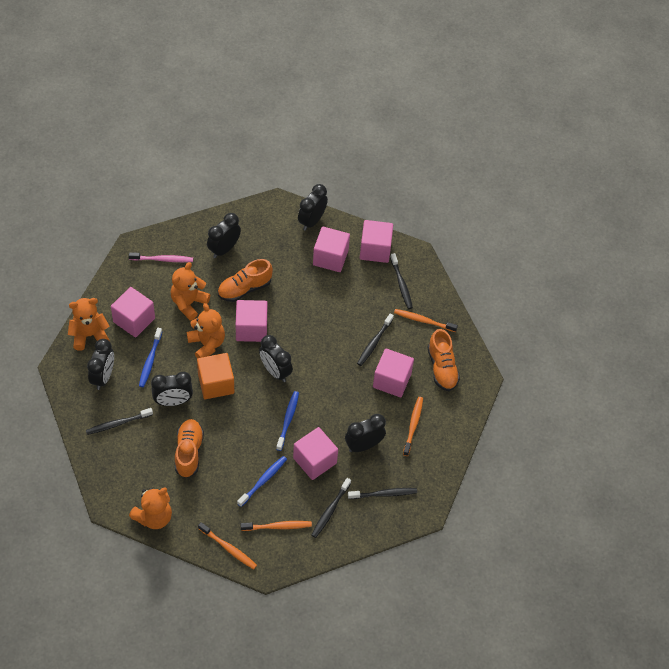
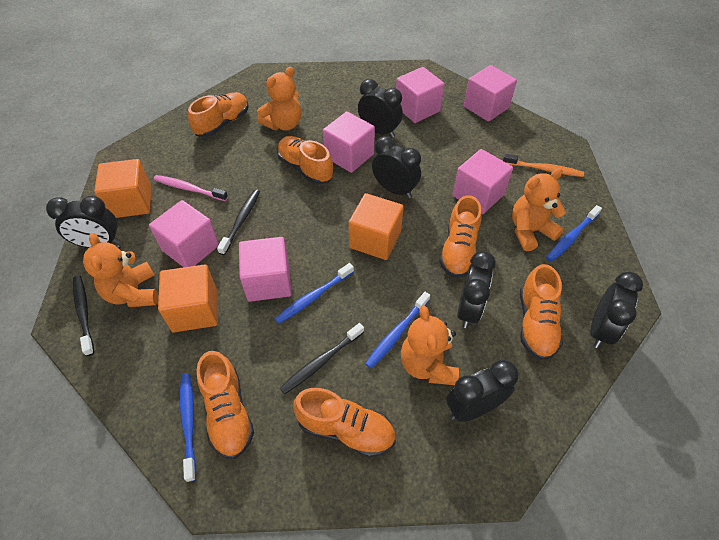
black toothbrush: 5 -> 3
blue toothbrush: 3 -> 4
orange cube: 1 -> 3
orange shoe: 3 -> 6
orange toothbrush: 4 -> 1

